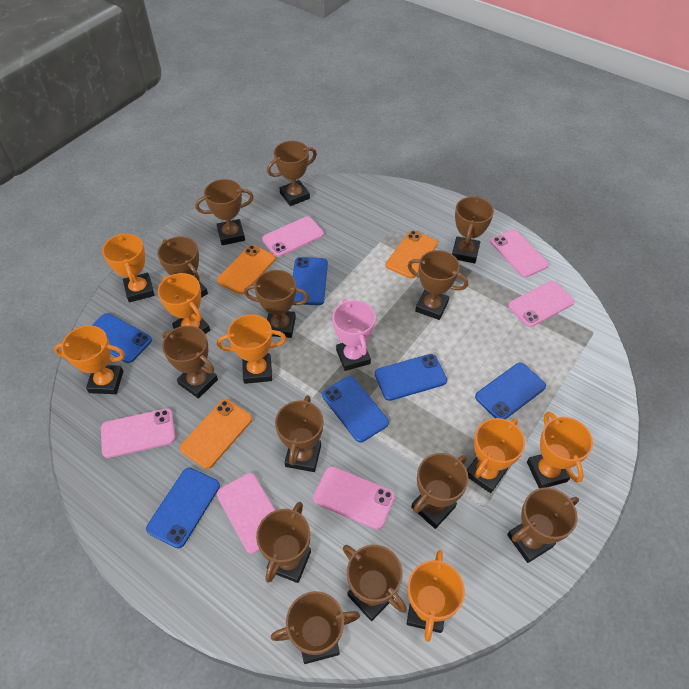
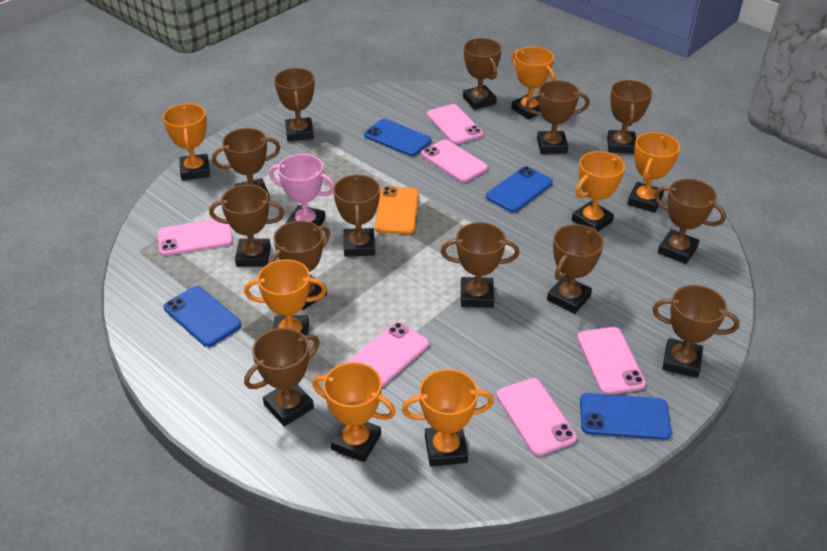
blue phone: 6 -> 4
orange phone: 3 -> 1

